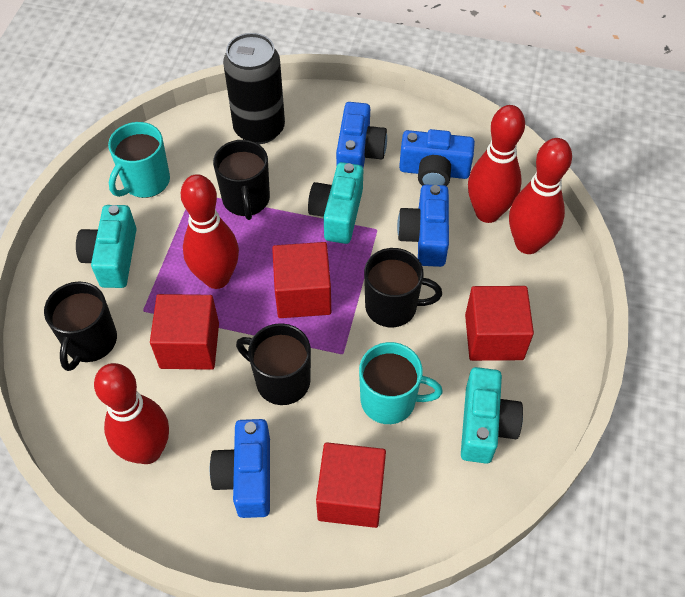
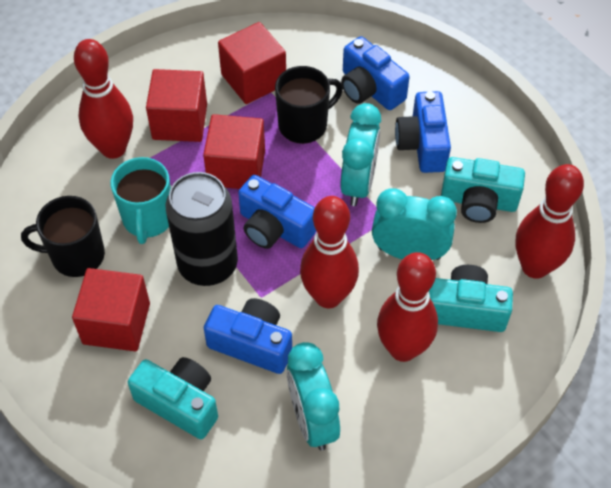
black mug: 4 -> 2
turquoise clock: 0 -> 3
turquoise mug: 2 -> 1

